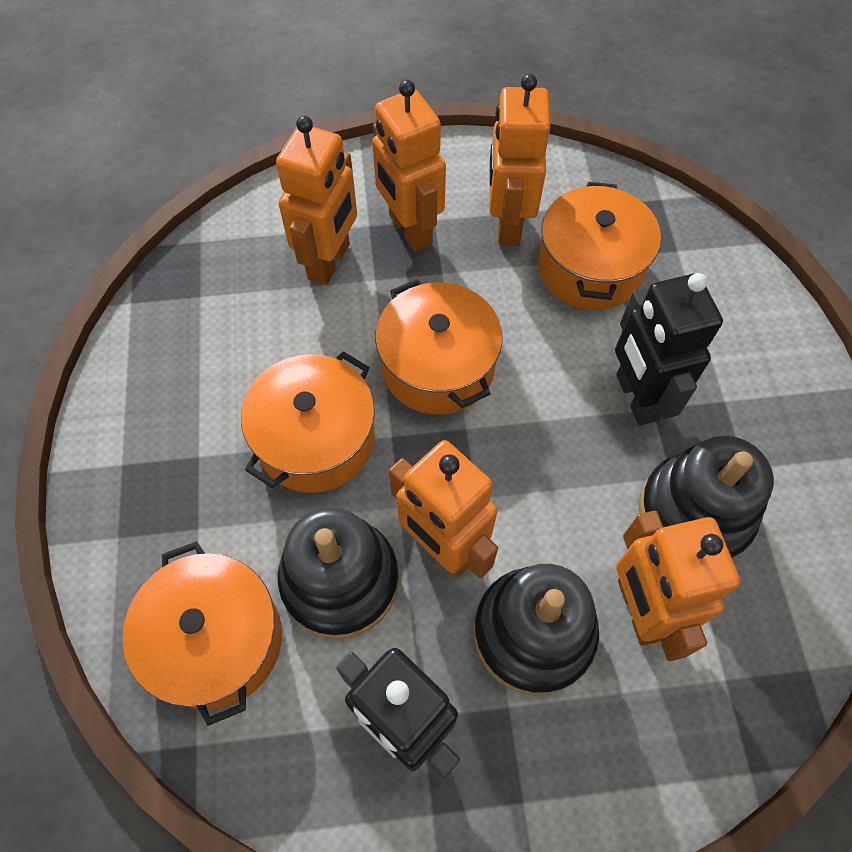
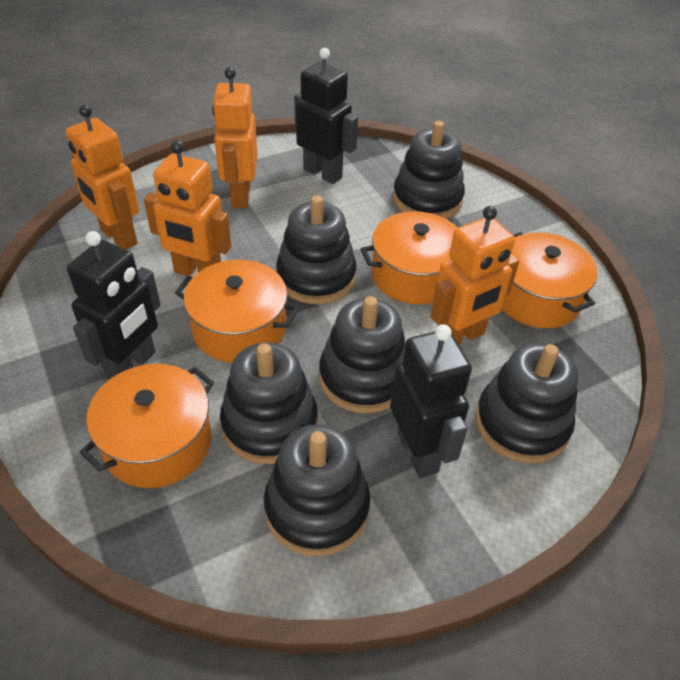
black robot: 2 -> 3
black stacking toy: 3 -> 6
orange robot: 5 -> 4

